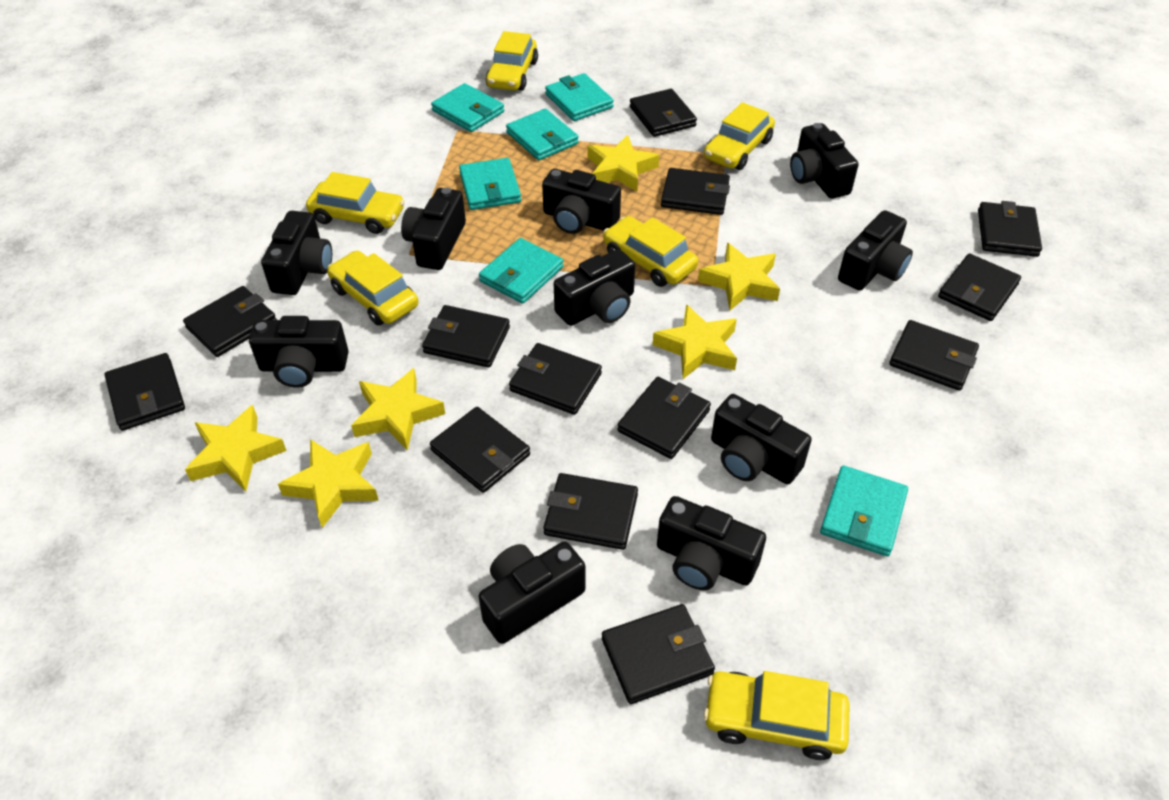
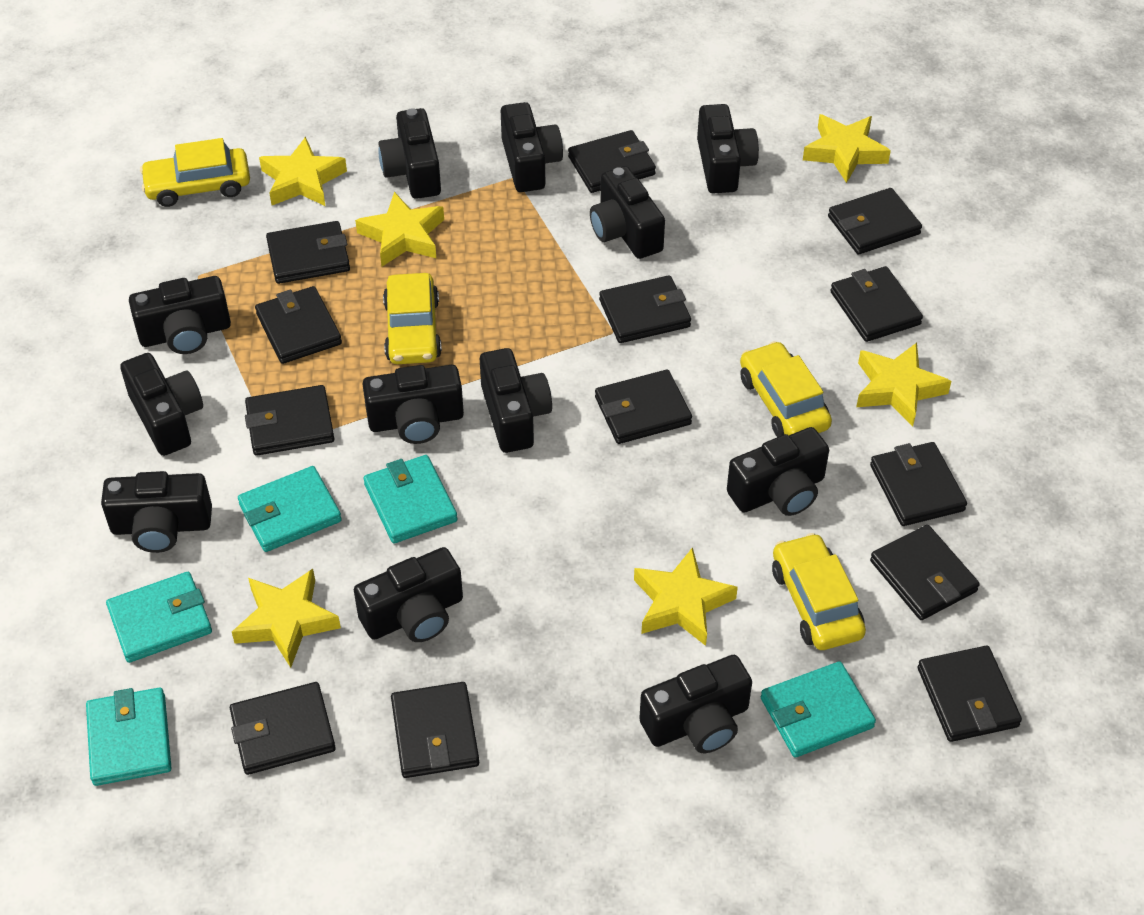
black camera: 10 -> 12
turquoise wallet: 6 -> 5
yellow car: 6 -> 4

